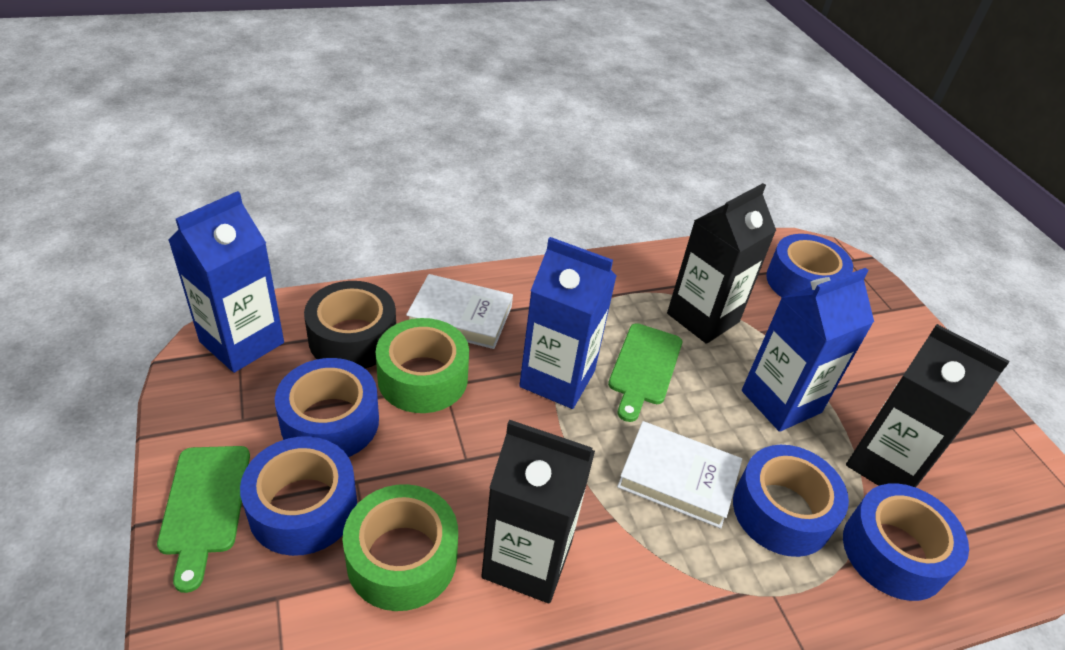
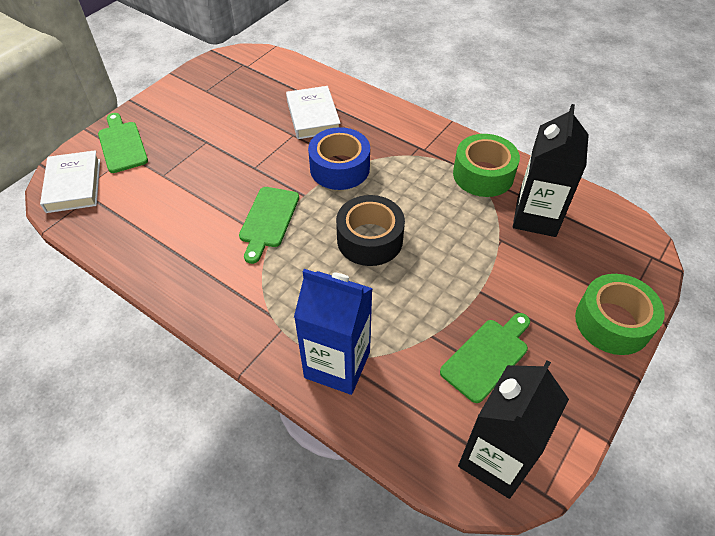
black carton: 3 -> 2
blue carton: 3 -> 1
blue tape: 5 -> 1
green cutting board: 2 -> 3

